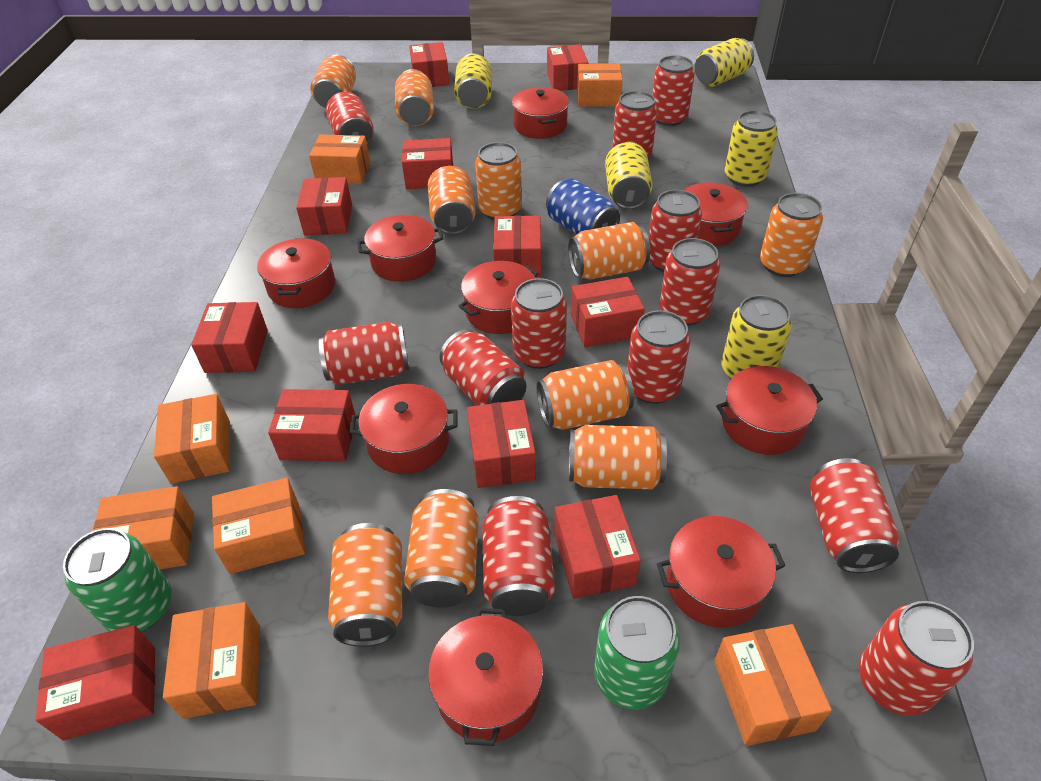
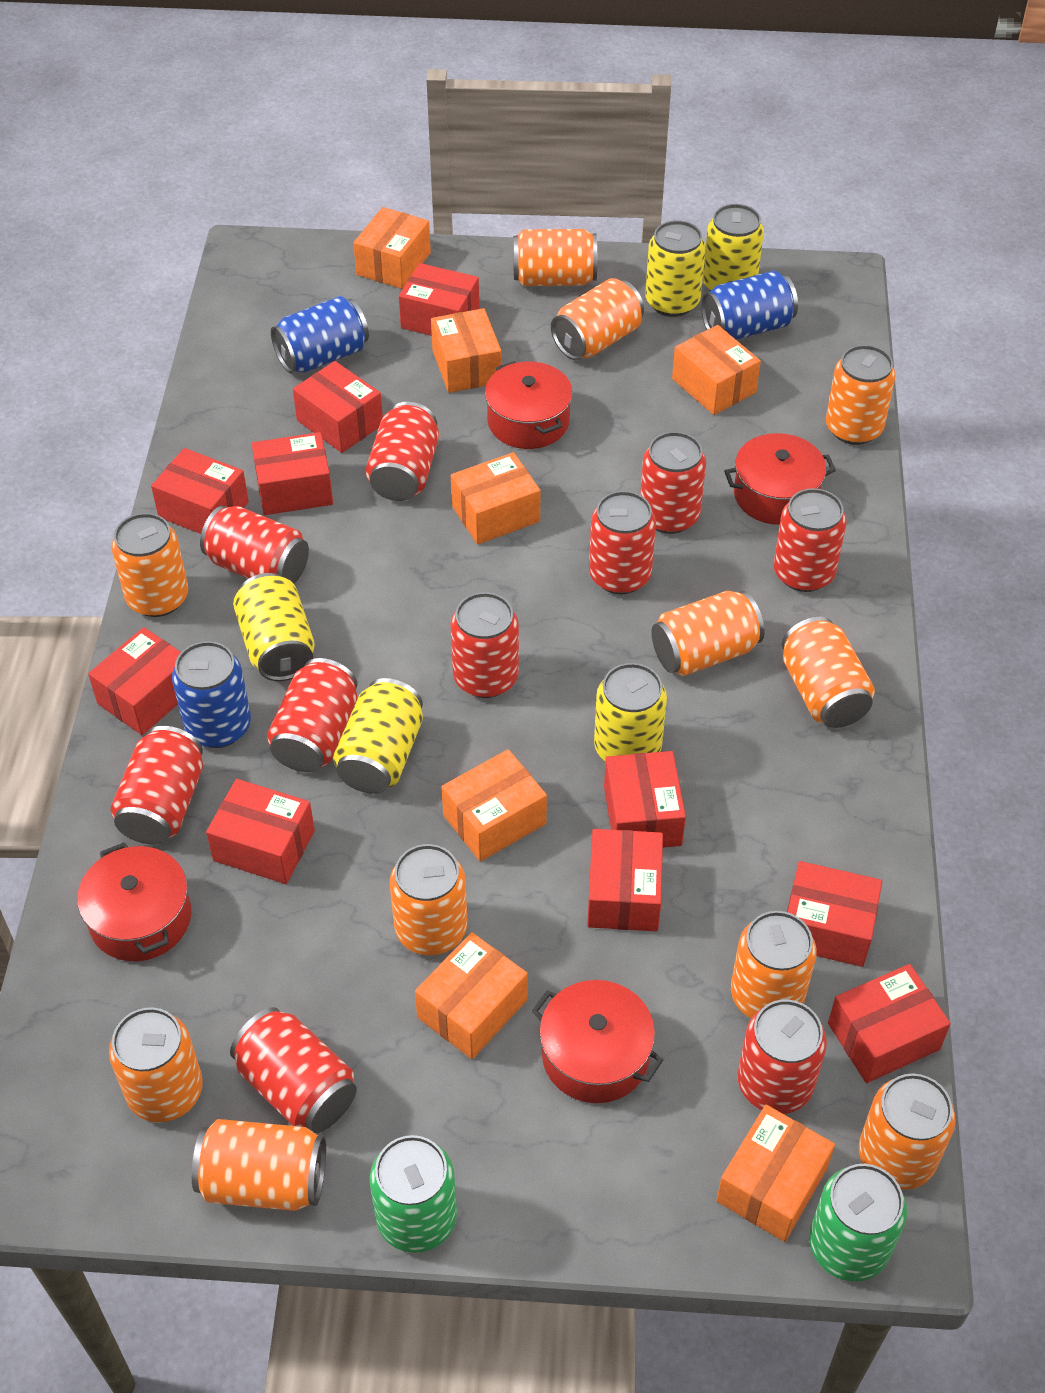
blue can: 1 -> 3
orange can: 10 -> 11
red box: 11 -> 10
red can: 12 -> 10
red pot: 9 -> 4

